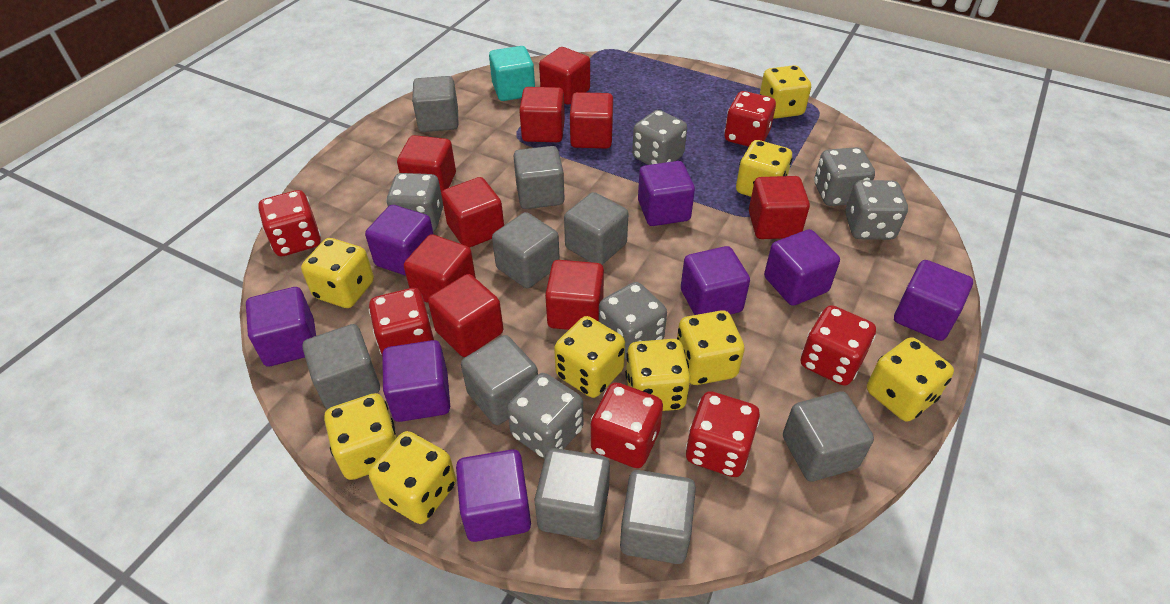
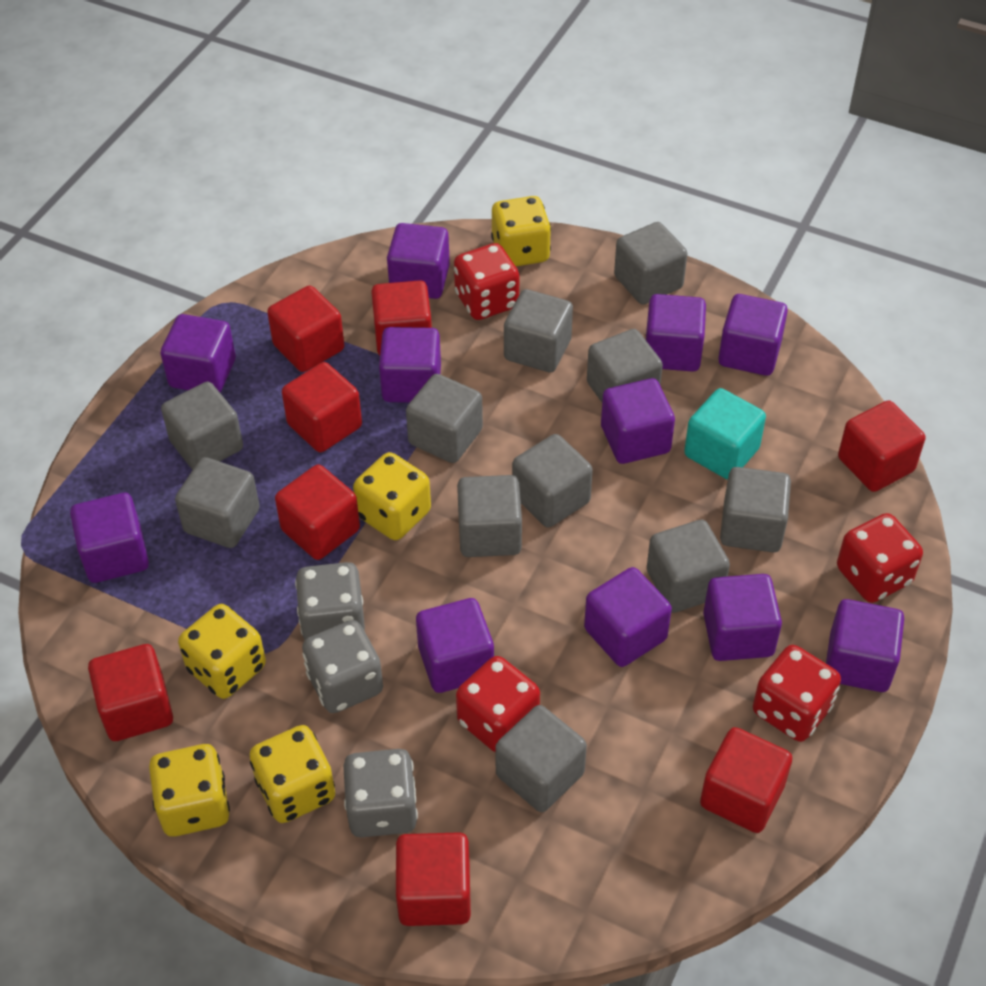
grey cube: 9 -> 11
grey dice: 6 -> 3
purple cube: 8 -> 11
red cube: 9 -> 8
red dice: 6 -> 4
yellow dice: 9 -> 5

